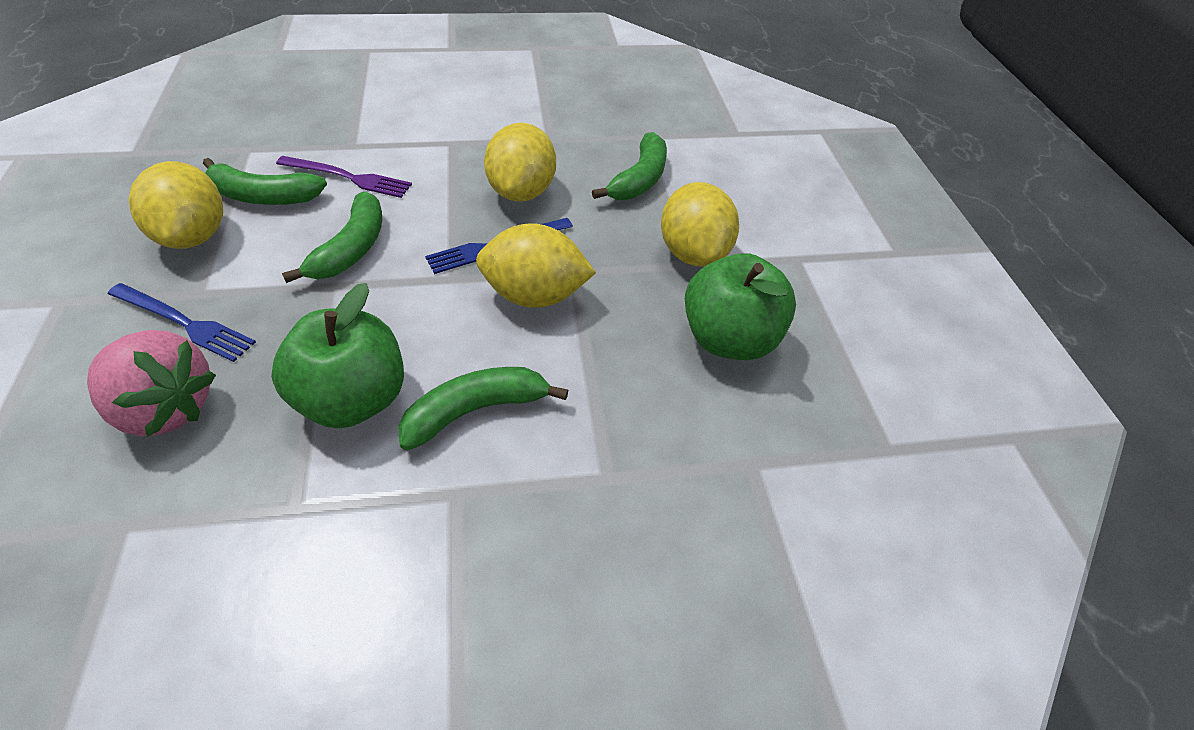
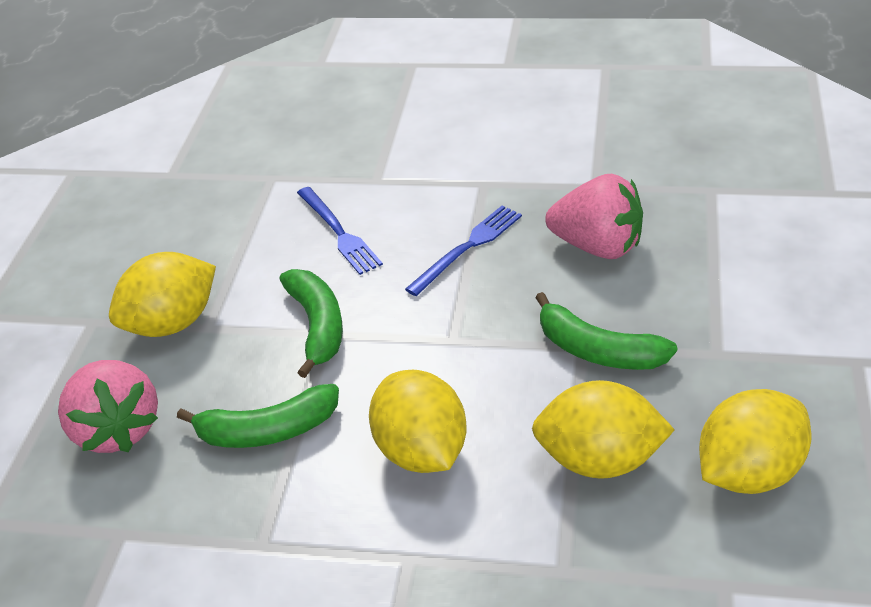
green apple: 2 -> 0
green banana: 4 -> 3
pink strawberry: 1 -> 2
purple fork: 1 -> 0

